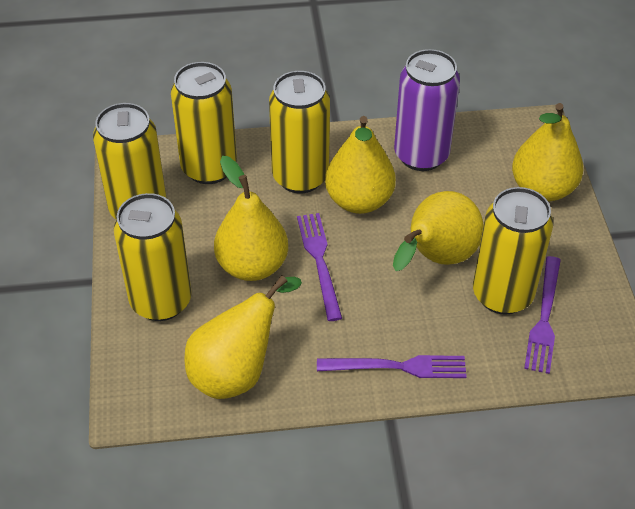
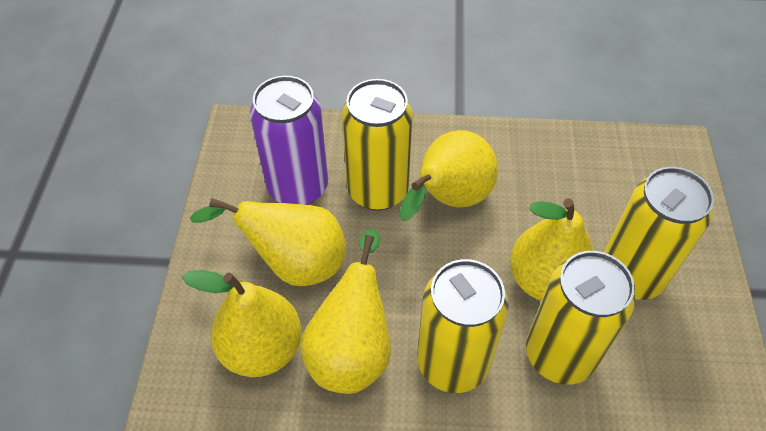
purple fork: 3 -> 0
yellow can: 5 -> 4

